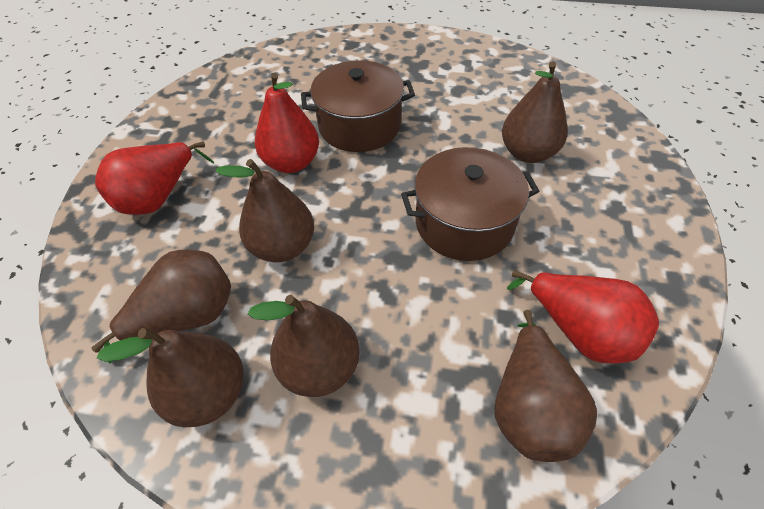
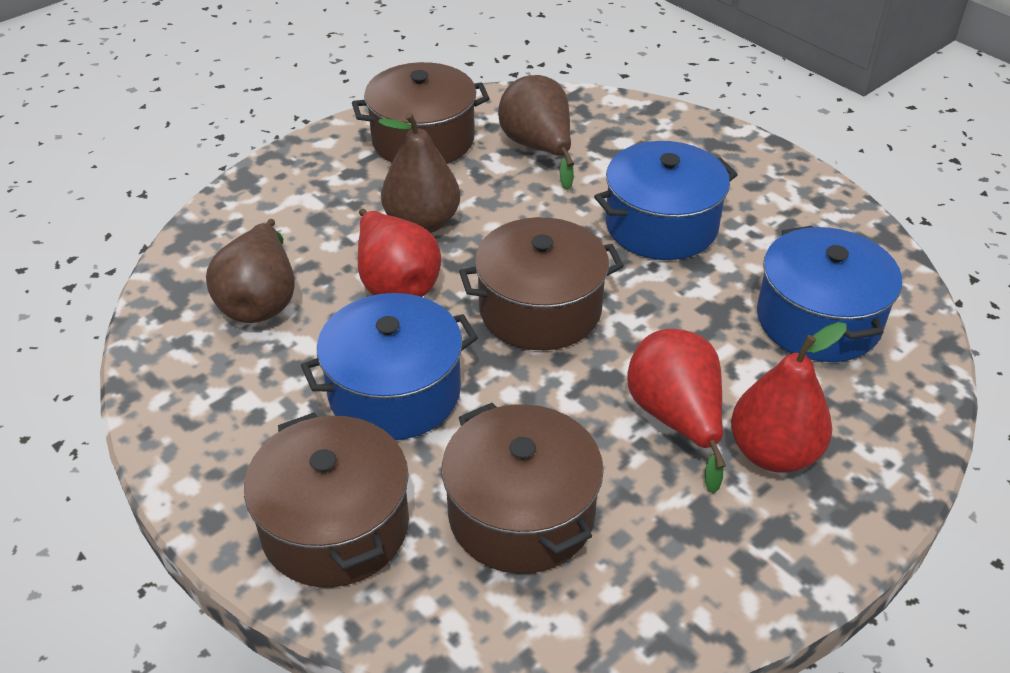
blue pot: 0 -> 3
brown pear: 6 -> 3
brown pot: 2 -> 4

